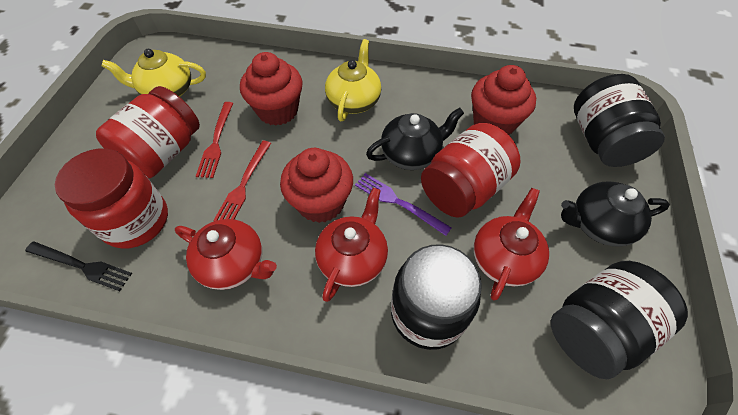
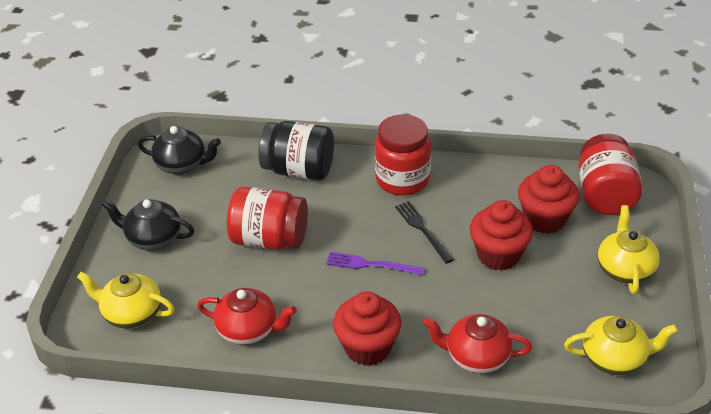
black jar: 3 -> 1
red fork: 2 -> 0
red teapot: 3 -> 2
yellow teapot: 2 -> 3

